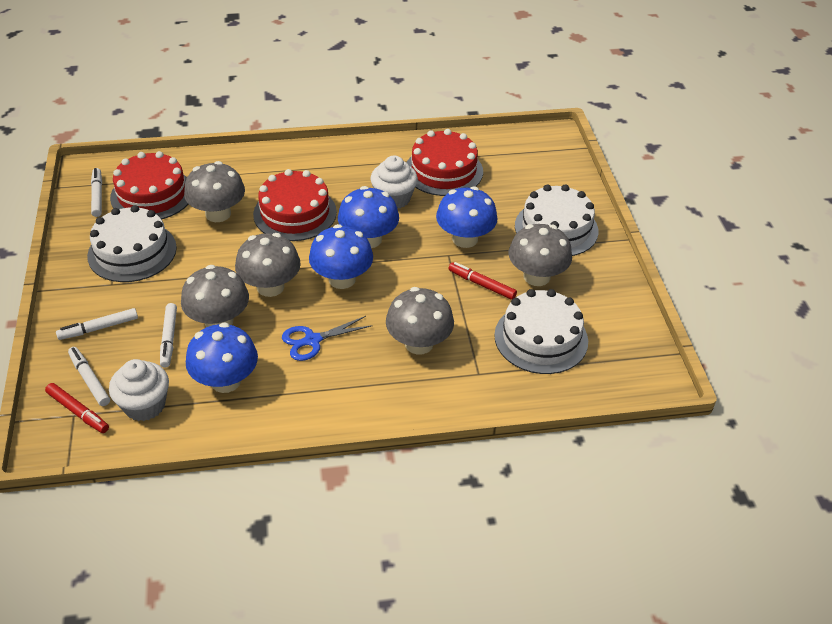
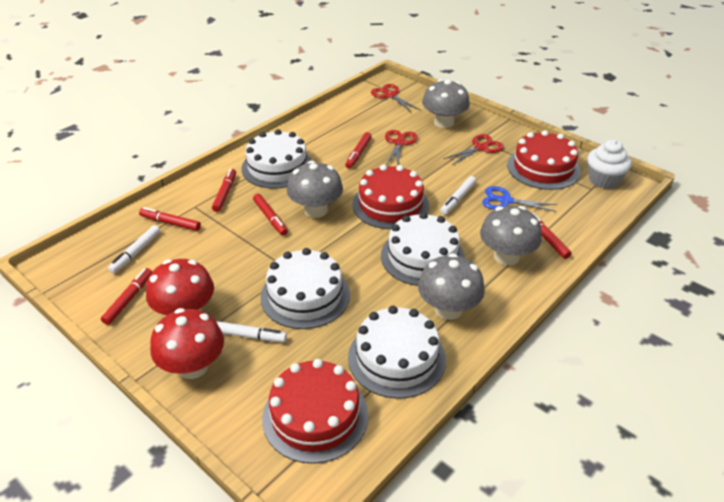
blue mushroom: 4 -> 0
grey mushroom: 5 -> 4
red marker: 2 -> 6
red mushroom: 0 -> 2
red scissors: 0 -> 3
white cake: 3 -> 4
white cupcake: 2 -> 1
white marker: 4 -> 3

